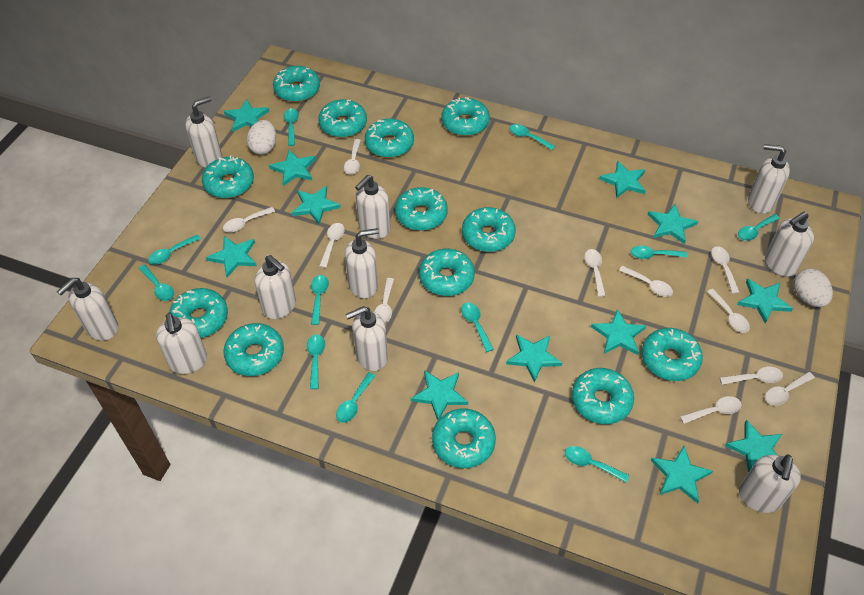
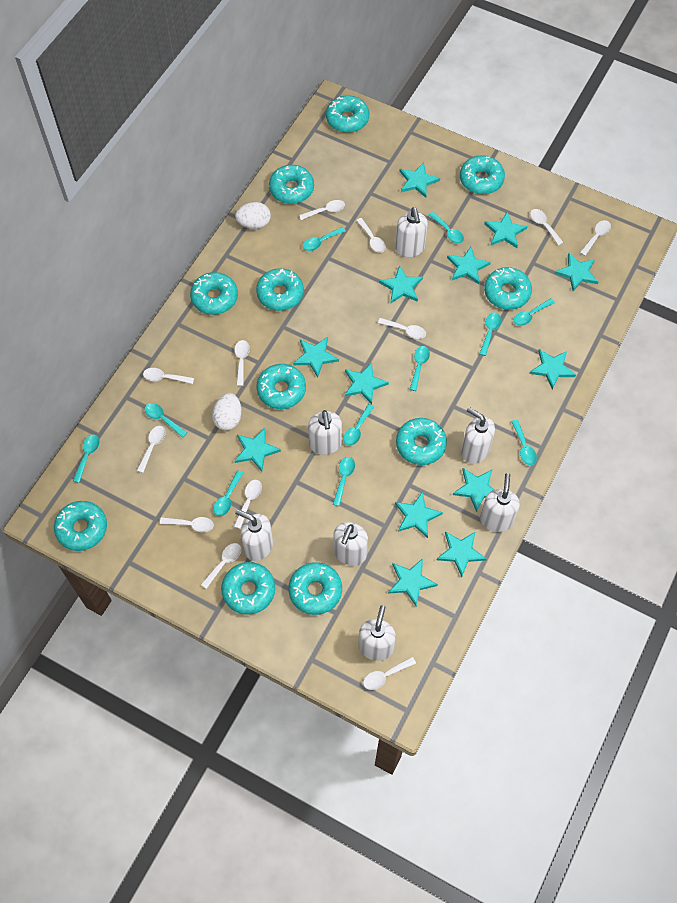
turquoise donut: 13 -> 11
turquoise star: 12 -> 13
white soap dispenser: 10 -> 7
white spoon: 11 -> 12

